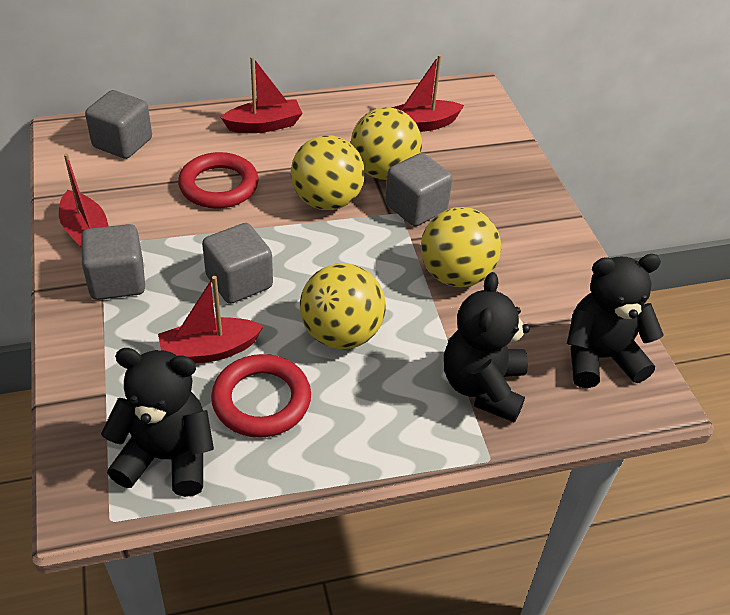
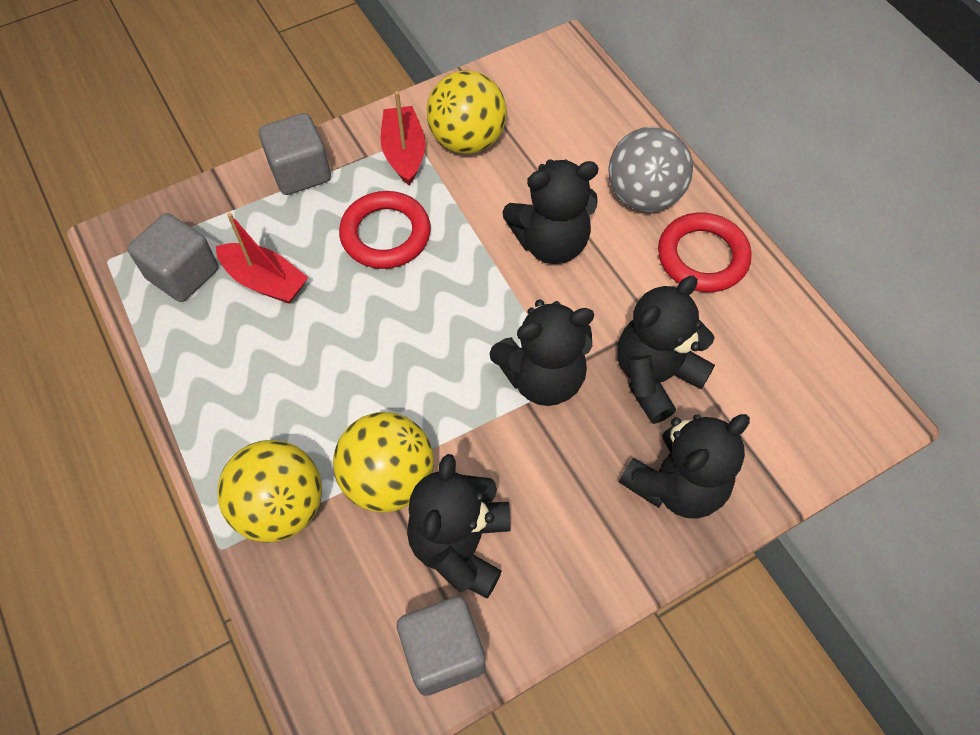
black teddy bear: 3 -> 5
grey ball: 0 -> 1
grey cube: 4 -> 3
red boat: 4 -> 2
yellow ball: 4 -> 3

